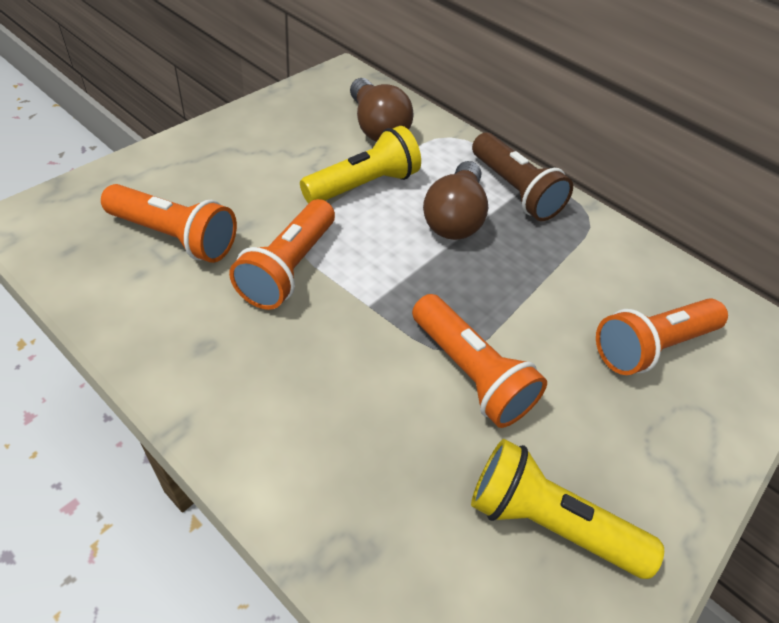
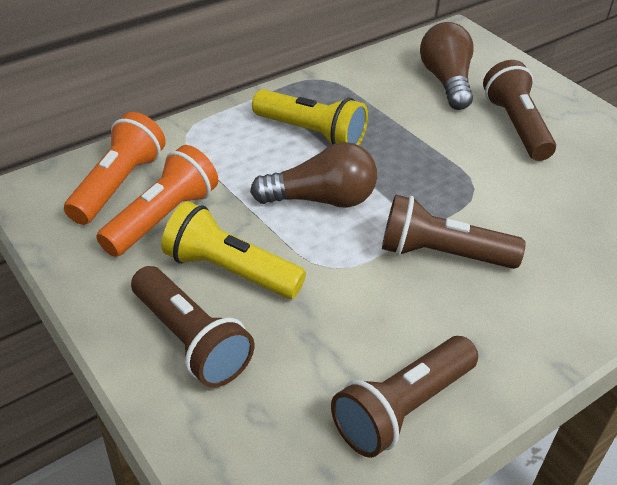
brown flashlight: 1 -> 4
orange flashlight: 4 -> 2

